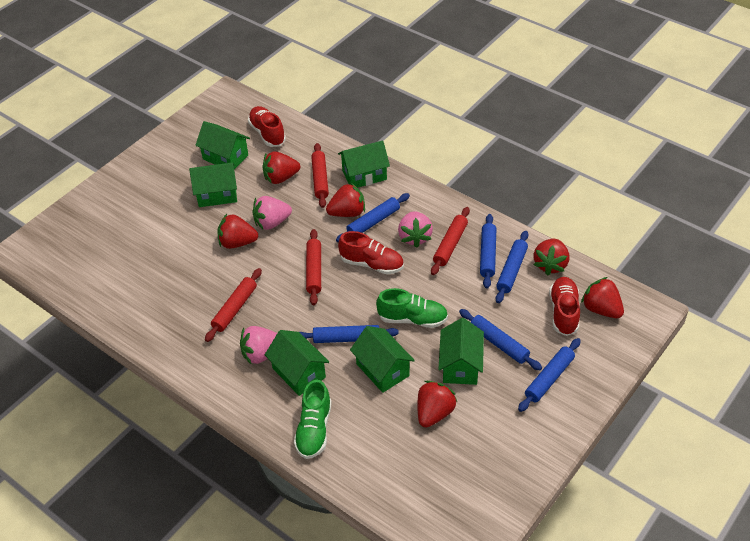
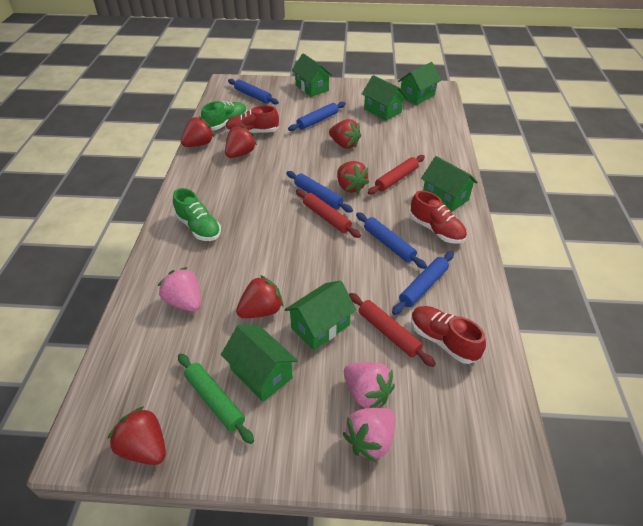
blue rolling pin: 6 -> 5
green rolling pin: 0 -> 1
red rolling pin: 4 -> 3

